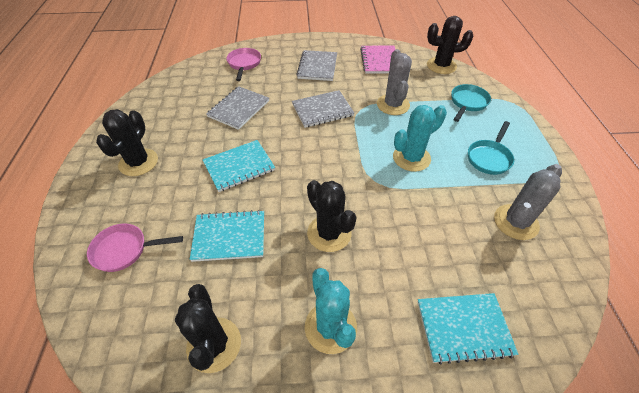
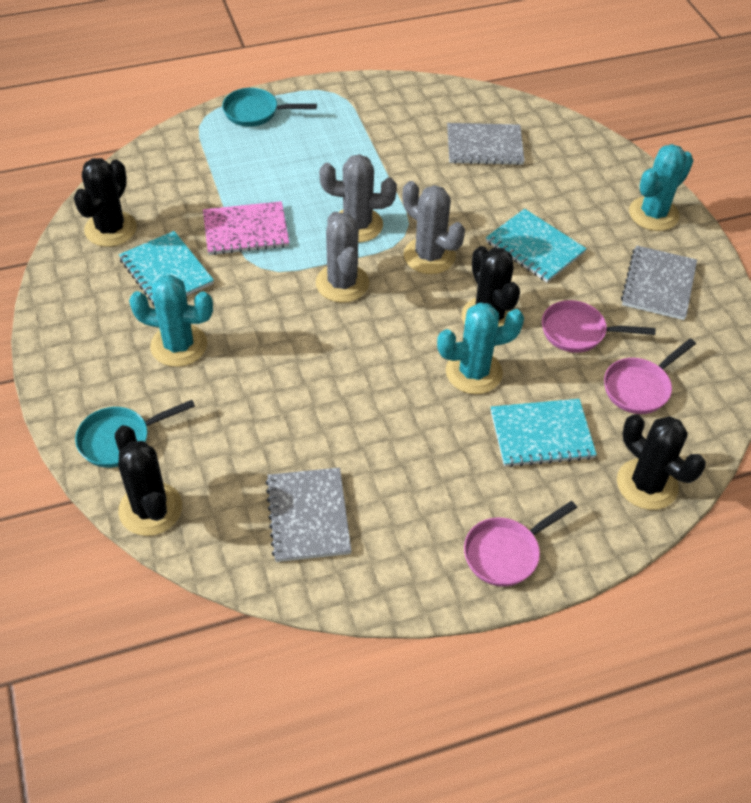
grey cactus: 2 -> 3
pink pan: 2 -> 3
turquoise cactus: 2 -> 3

